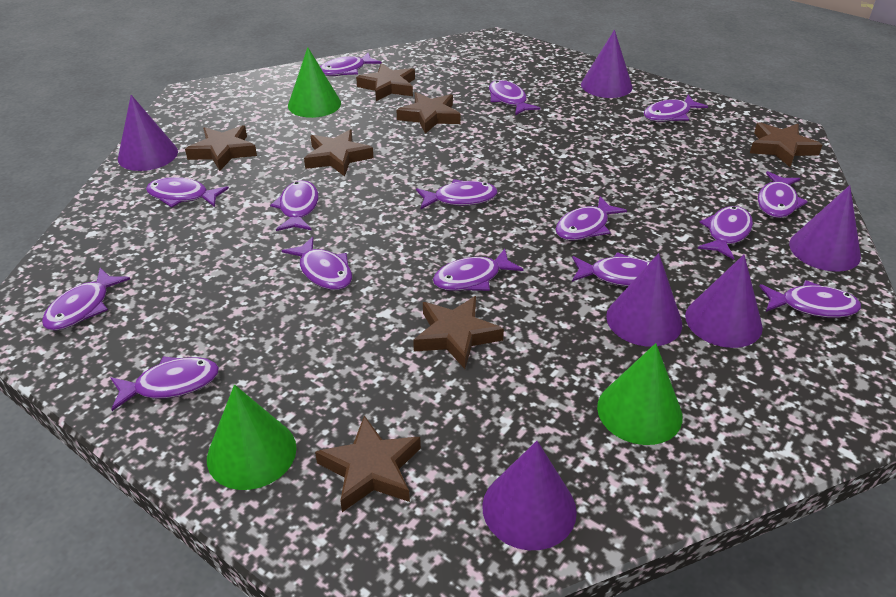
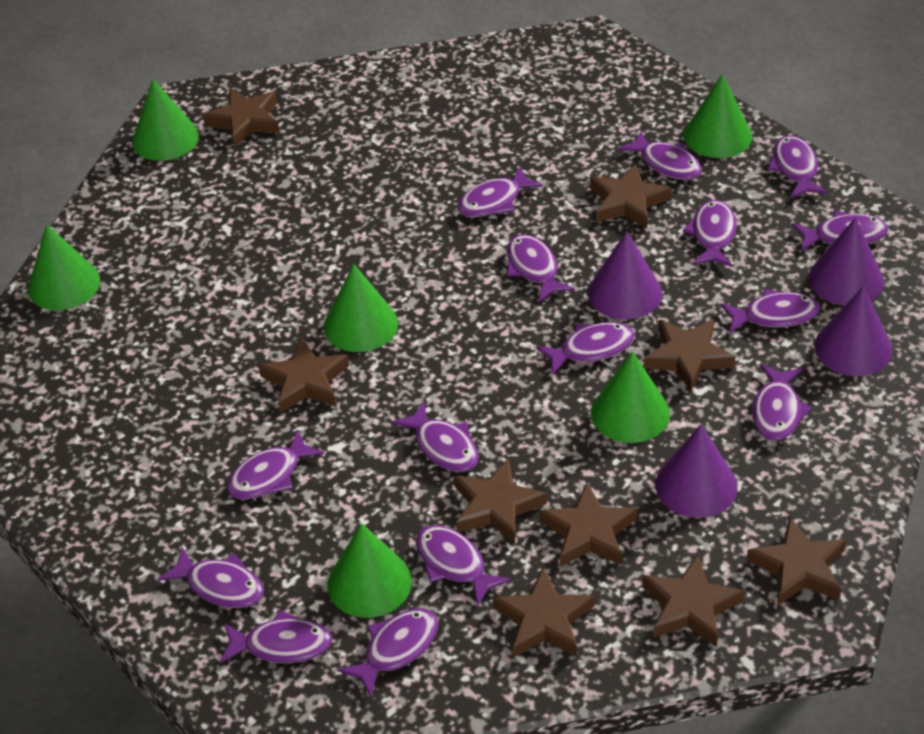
brown star: 7 -> 9
green cone: 3 -> 6
purple cone: 6 -> 4

